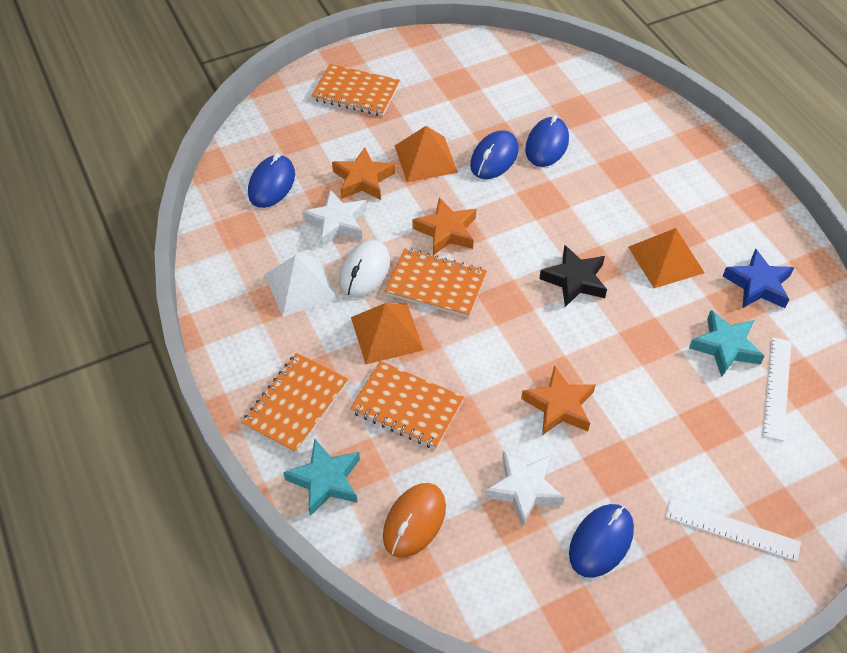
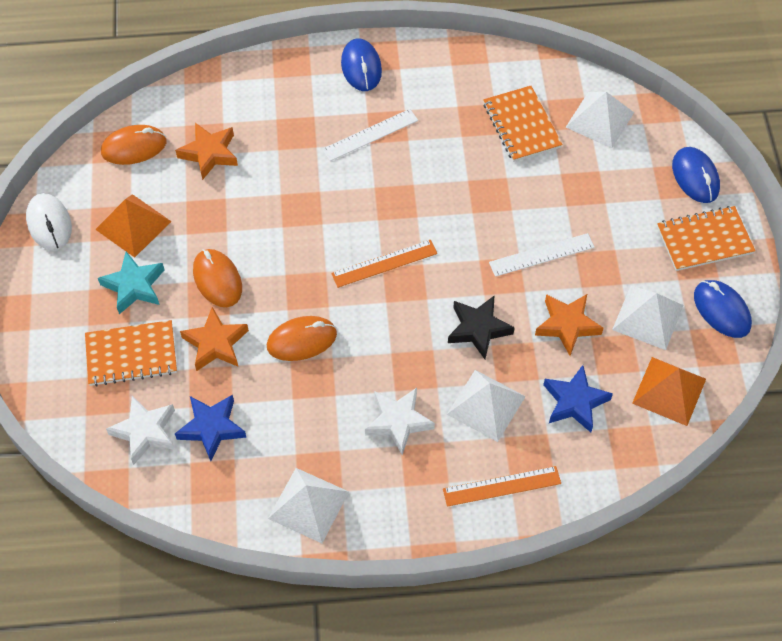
blue mouse: 4 -> 3
blue star: 1 -> 2
orange mouse: 1 -> 3
orange notebook: 4 -> 3
orange pyramid: 3 -> 2
orange ruler: 0 -> 2
turquoise star: 2 -> 1
white pyramid: 1 -> 4

